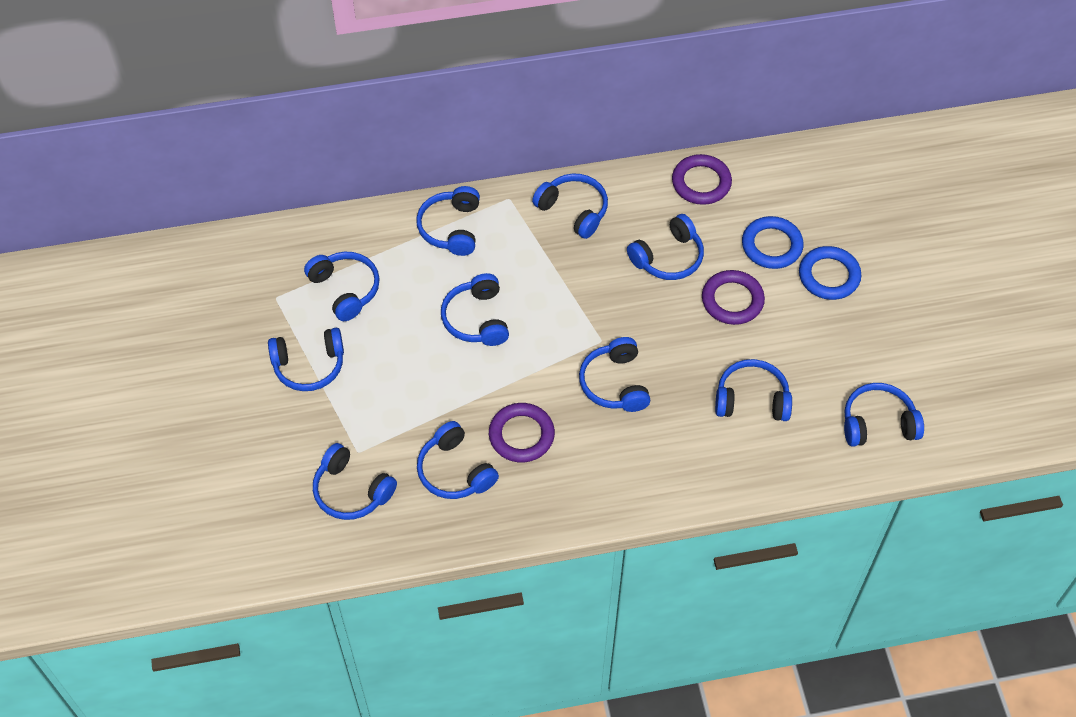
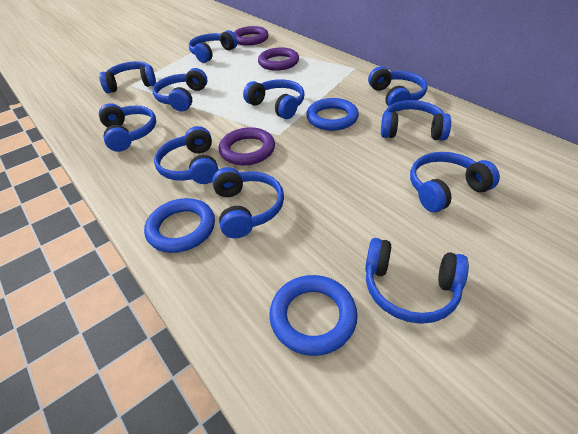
blue ring: 2 -> 3

